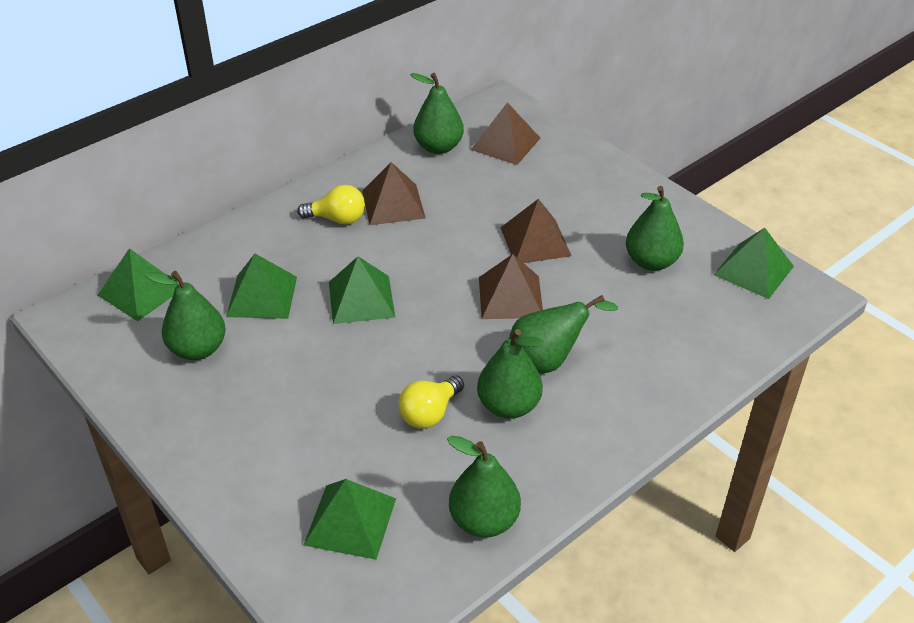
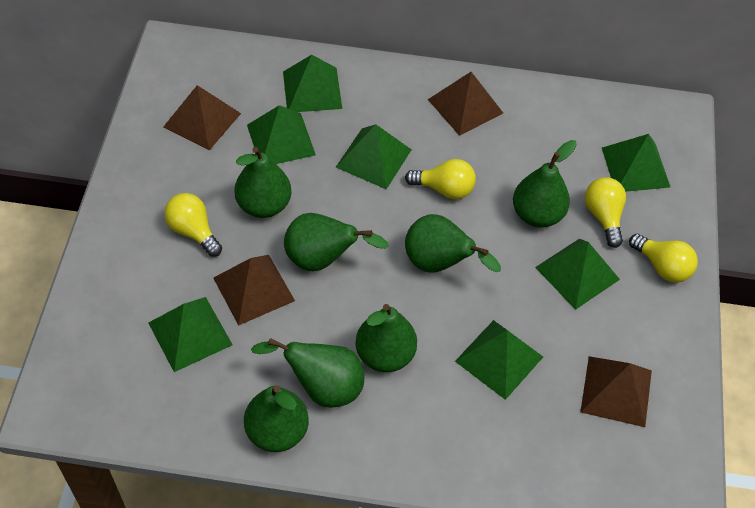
green pear: 6 -> 7
green pyramid: 5 -> 7
yellow light bulb: 2 -> 4

